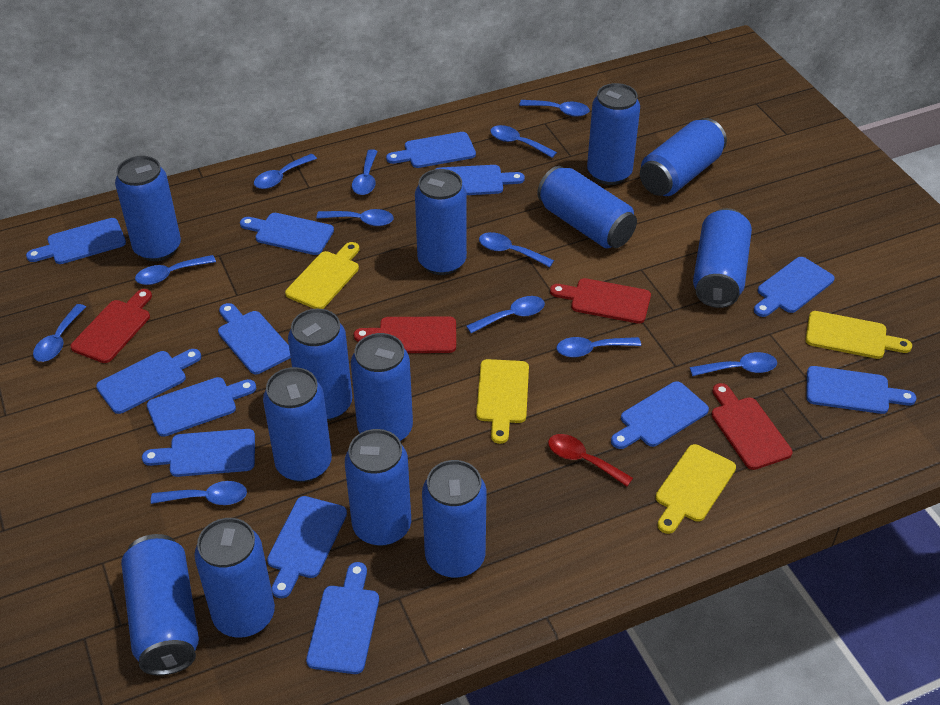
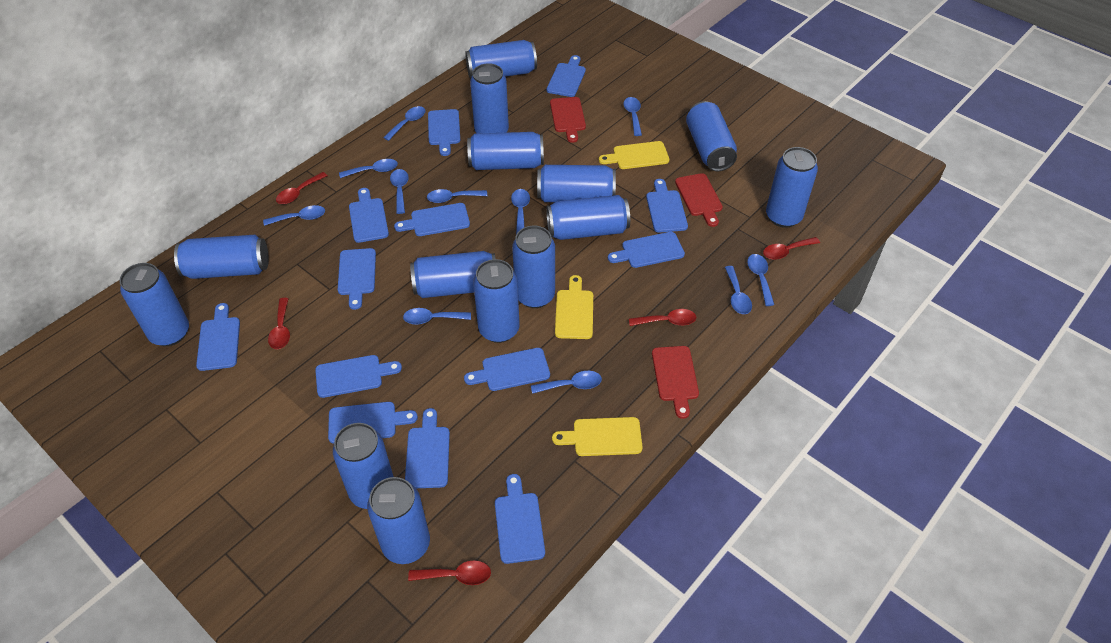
blue can: 13 -> 14
blue spoon: 12 -> 11
red cutting board: 4 -> 3
red spoon: 1 -> 5
yellow cutting board: 4 -> 3

